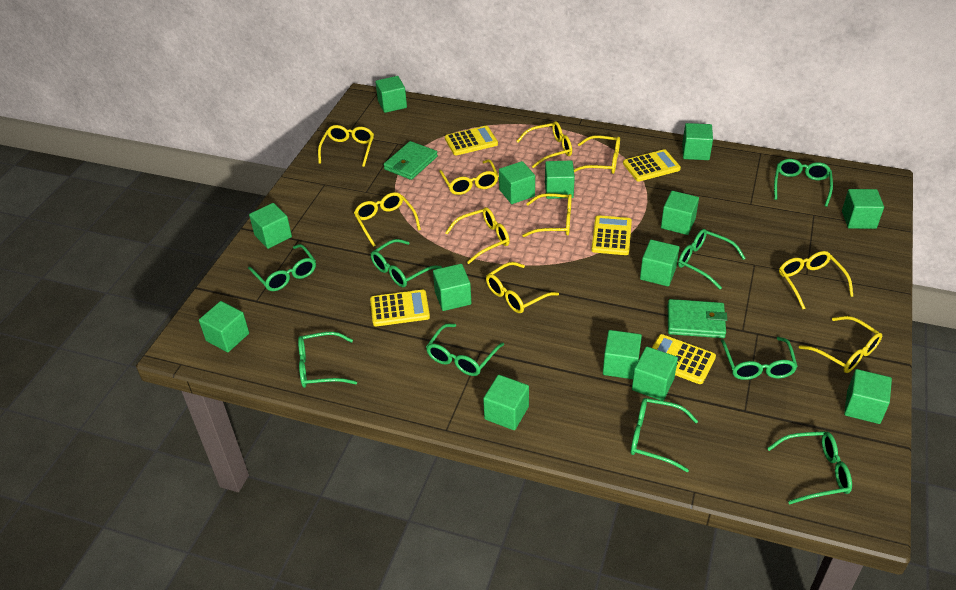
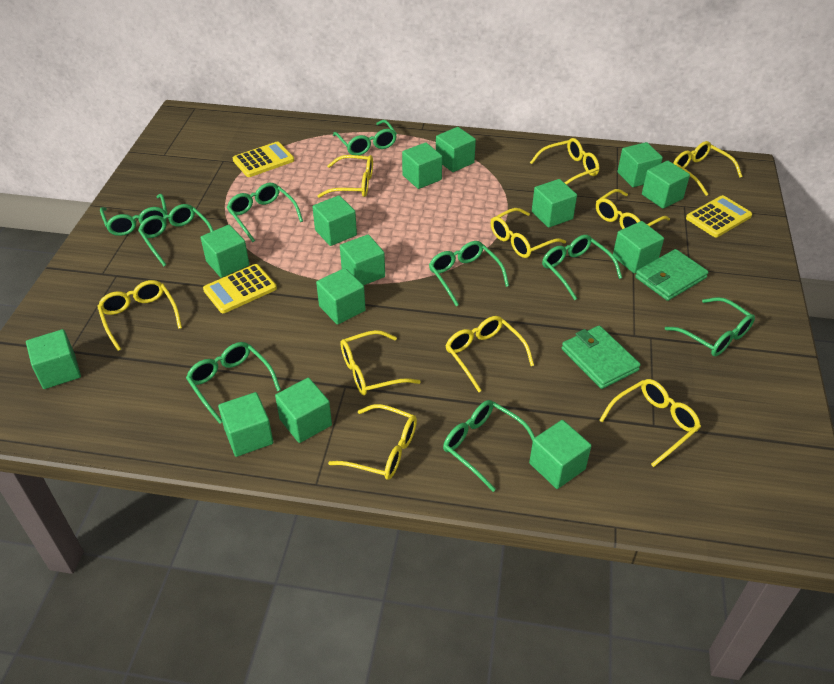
yellow calculator: 5 -> 3

